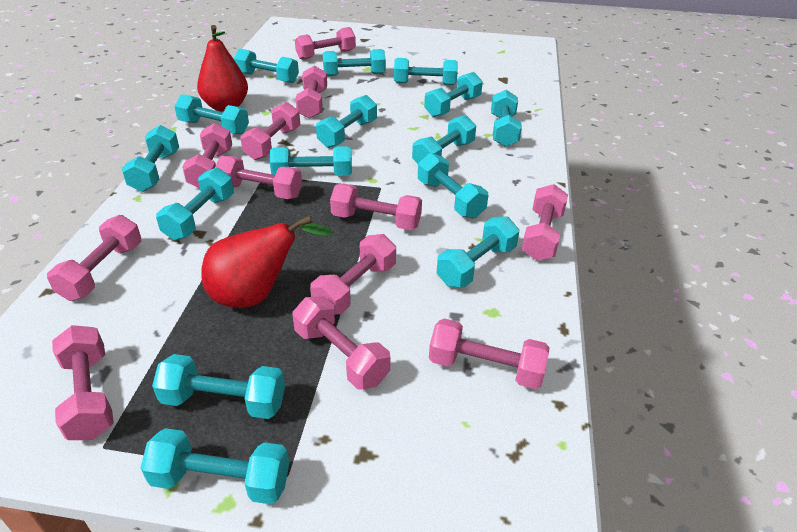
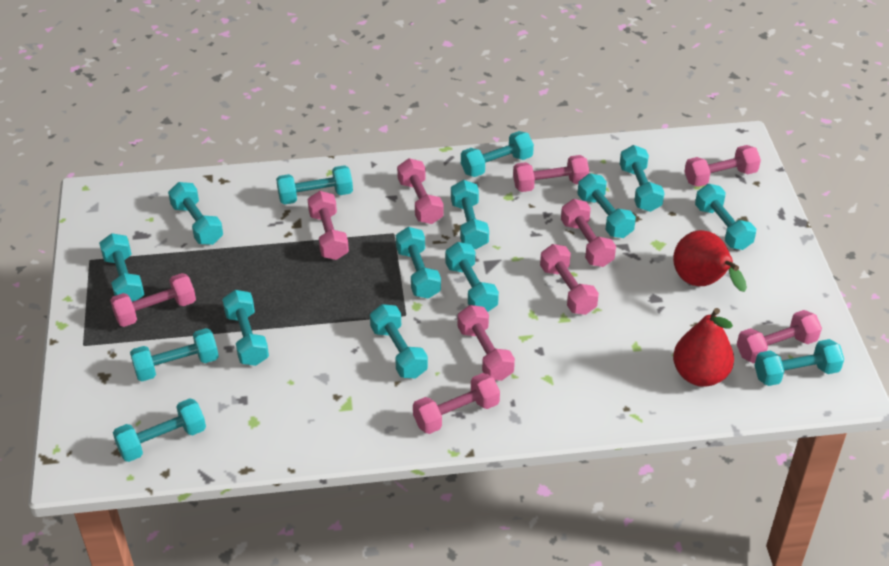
pink dumbbell: 12 -> 10

